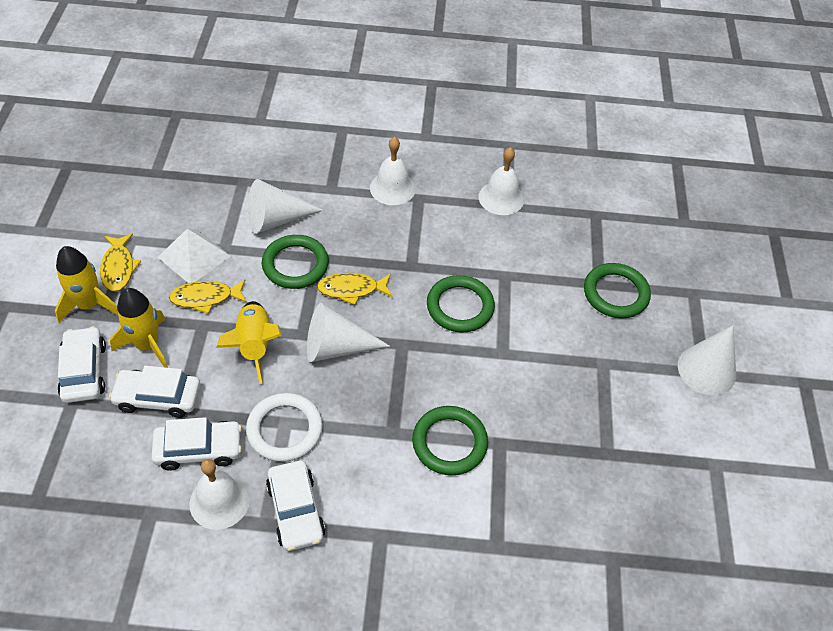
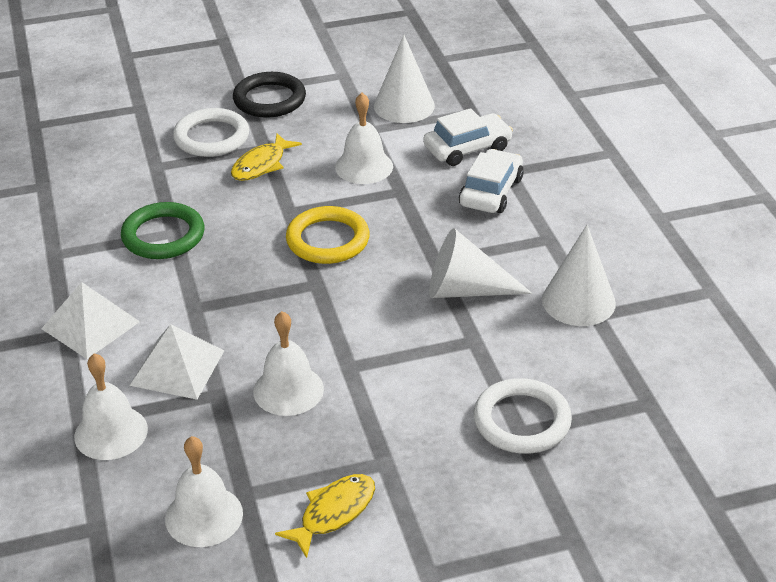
black ring: 0 -> 1
green ring: 4 -> 1
white bell: 3 -> 4
white car: 4 -> 2
white pyramid: 1 -> 2
white ring: 1 -> 2
yellow fish: 3 -> 2
yellow ring: 0 -> 1
yellow rocket: 3 -> 0

